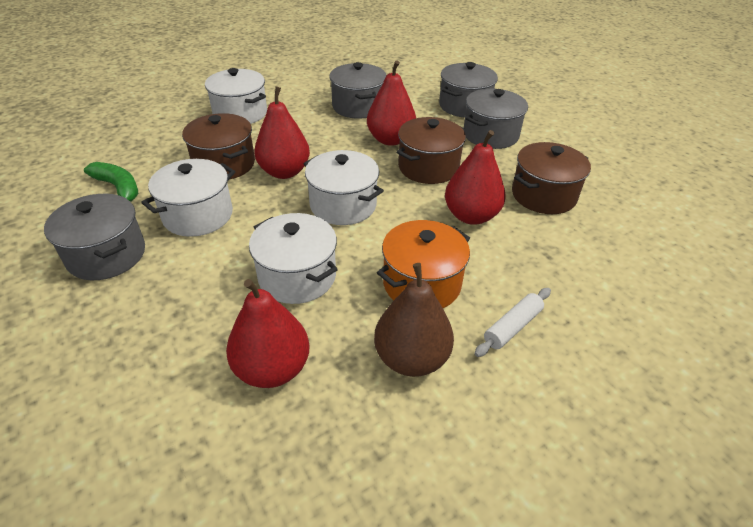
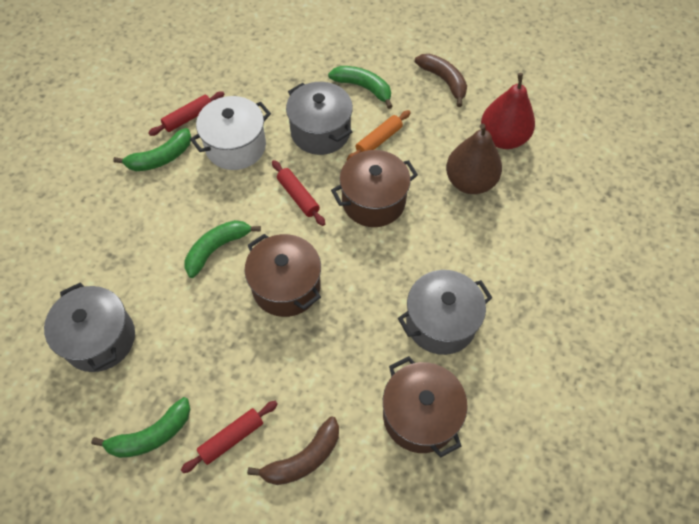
brown banana: 0 -> 2
green banana: 1 -> 4
grey pot: 4 -> 3
orange pot: 1 -> 0
orange rolling pin: 0 -> 1
red pear: 4 -> 1
red rolling pin: 0 -> 3
white pot: 4 -> 1
white rolling pin: 1 -> 0

